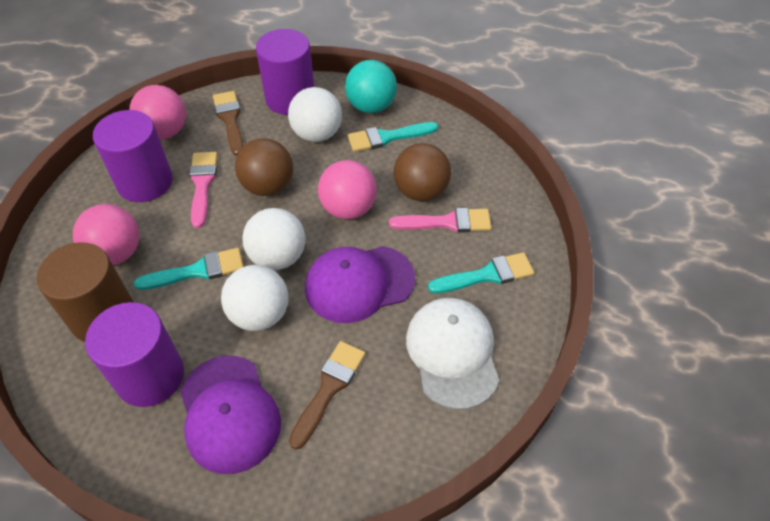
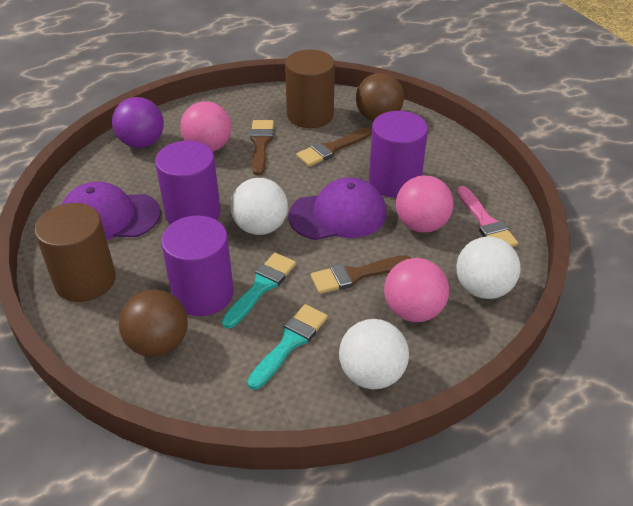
brown brush: 2 -> 3
brown cylinder: 1 -> 2
pink brush: 2 -> 1
purple ball: 0 -> 1
turquoise ball: 1 -> 0
turquoise brush: 3 -> 2
white cap: 1 -> 0

